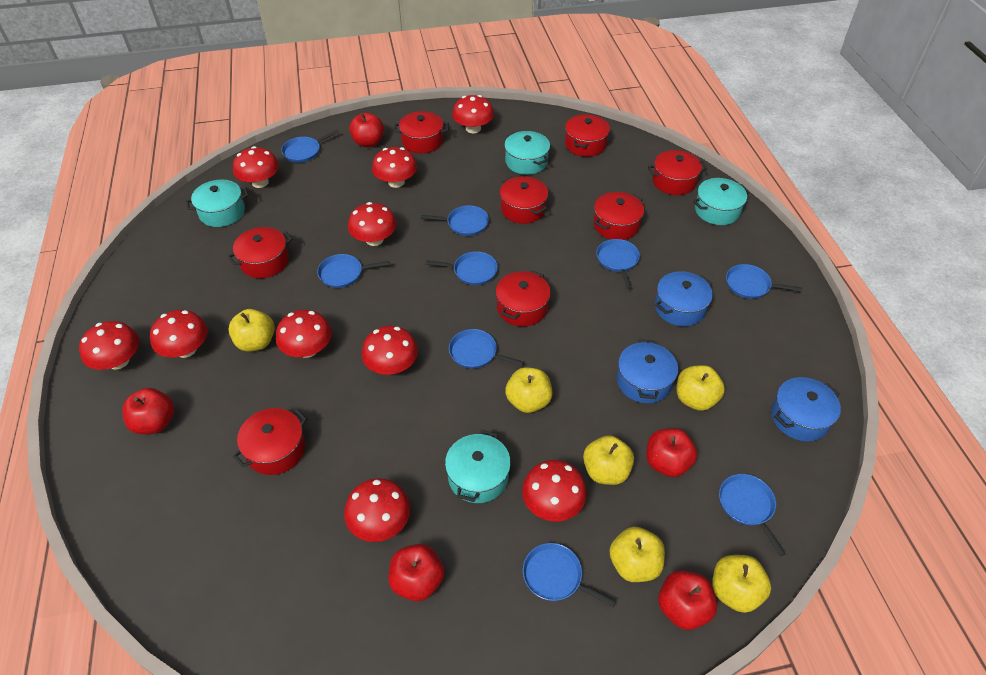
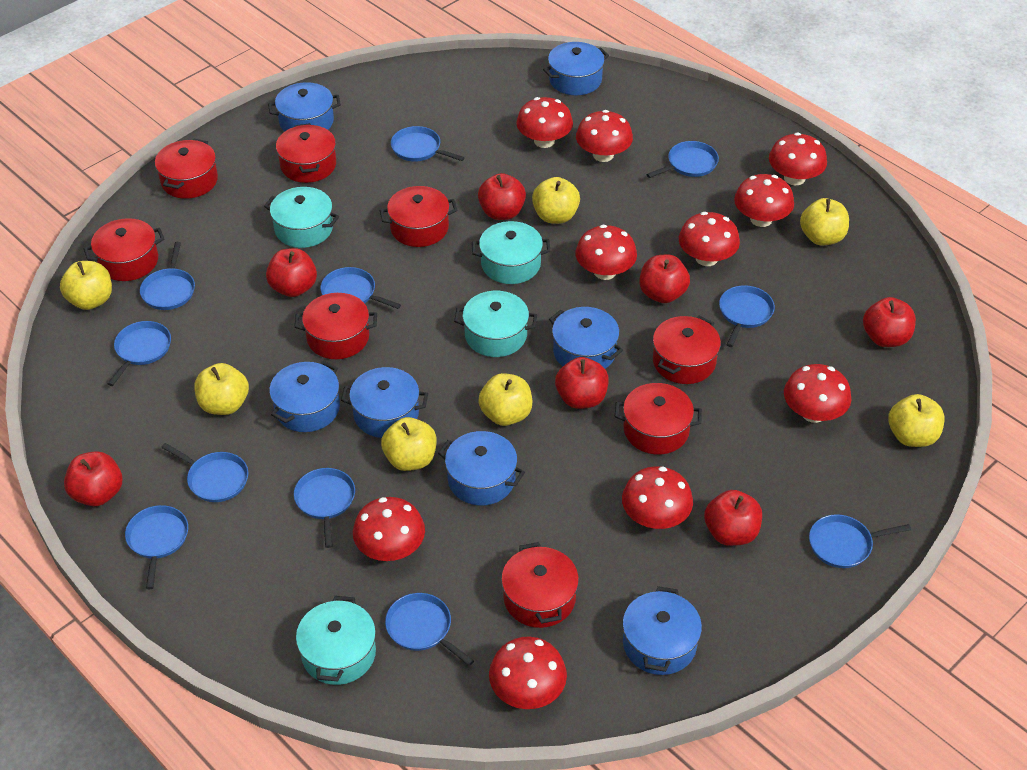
blue pan: 9 -> 11
blue pot: 3 -> 7
red apple: 5 -> 7
yellow apple: 6 -> 7

